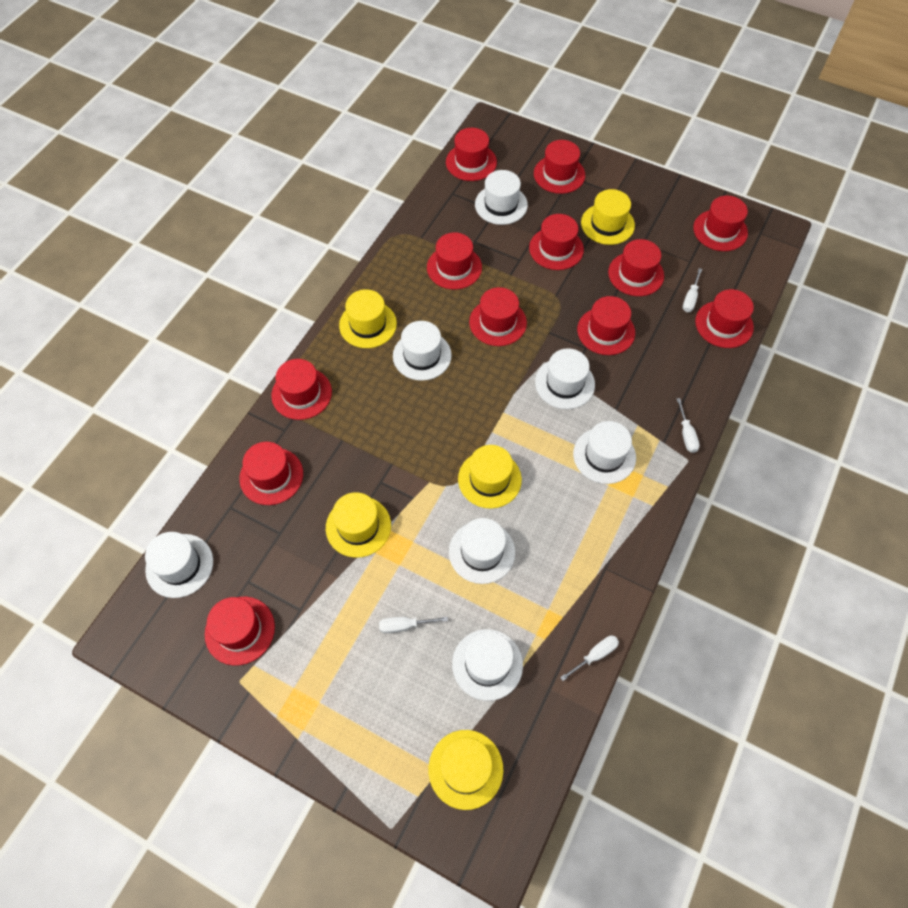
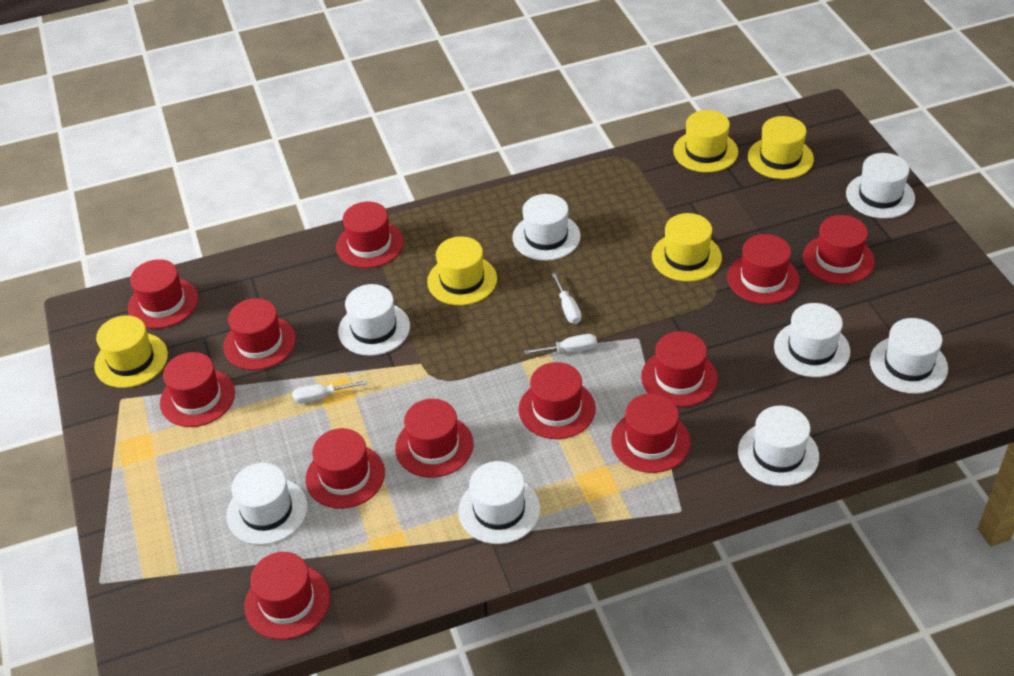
white hat: 7 -> 8
white screwdriver: 4 -> 3

